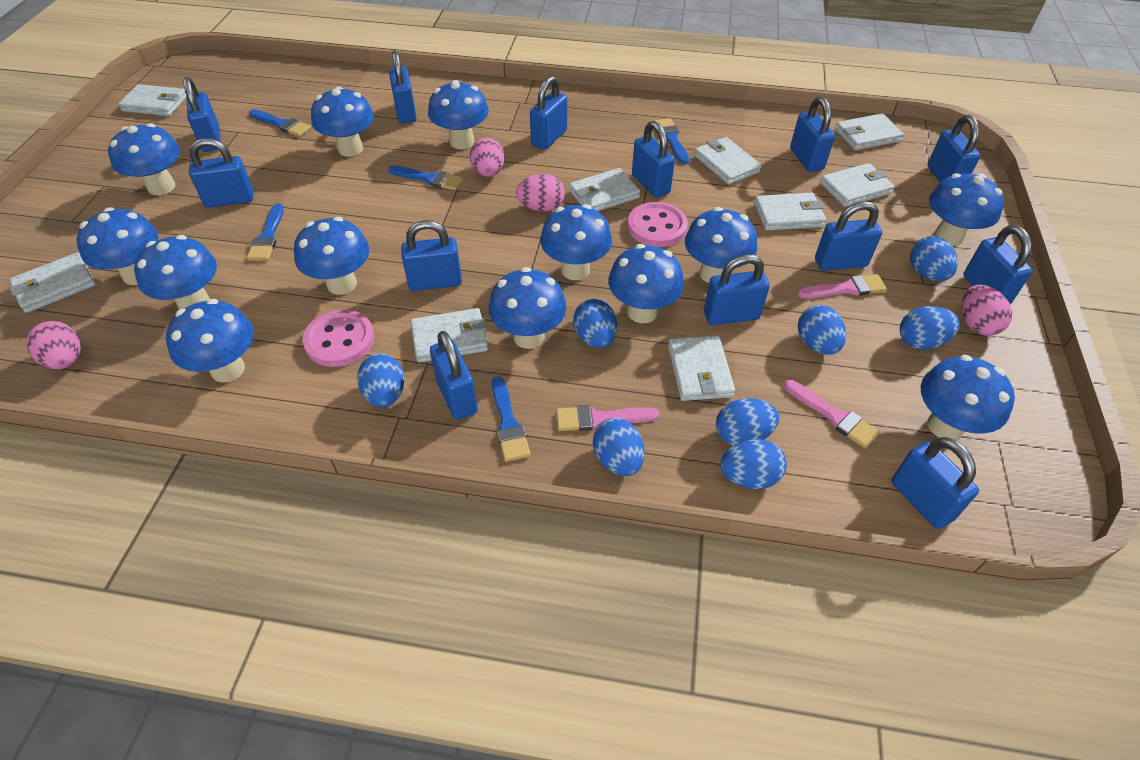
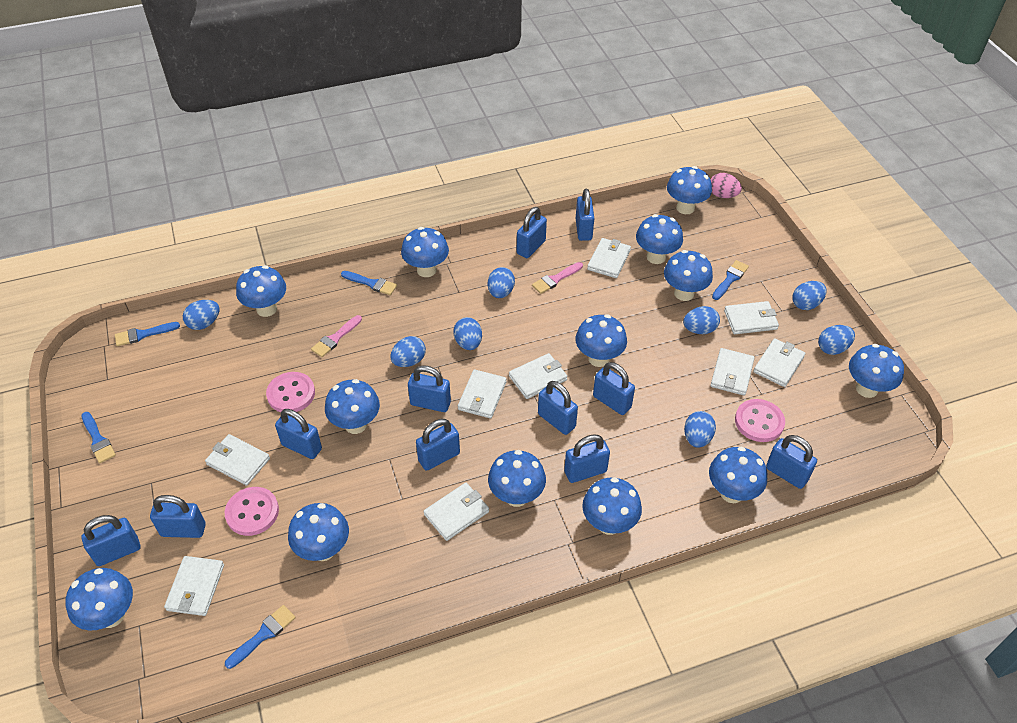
blue padlock: 13 -> 11
pink brush: 3 -> 2
pink button: 2 -> 3
pink egg: 4 -> 1

